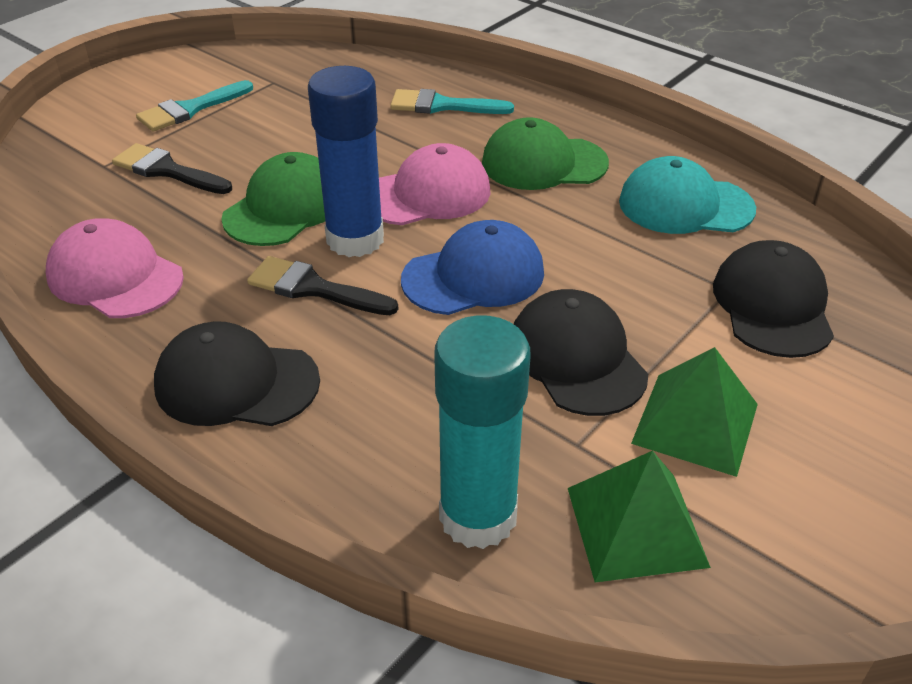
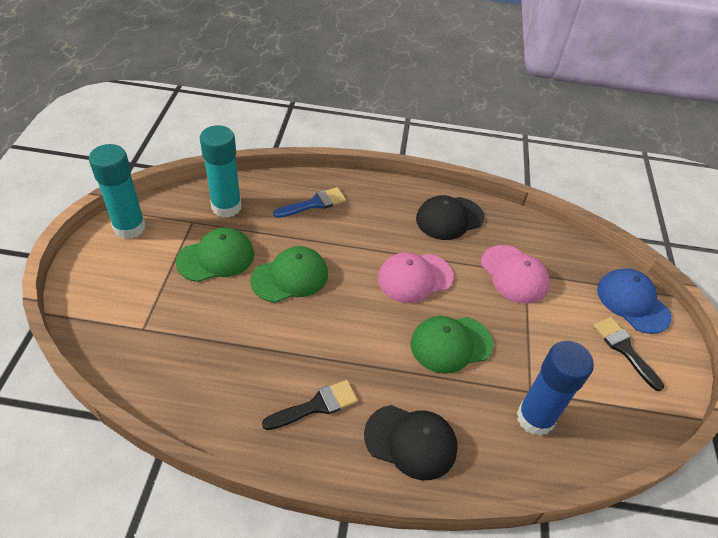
black cap: 3 -> 2
blue brush: 0 -> 1
green cap: 2 -> 3
green pyramid: 2 -> 0
turquoise brush: 2 -> 0
turquoise cap: 1 -> 0
turquoise glue stick: 1 -> 2

